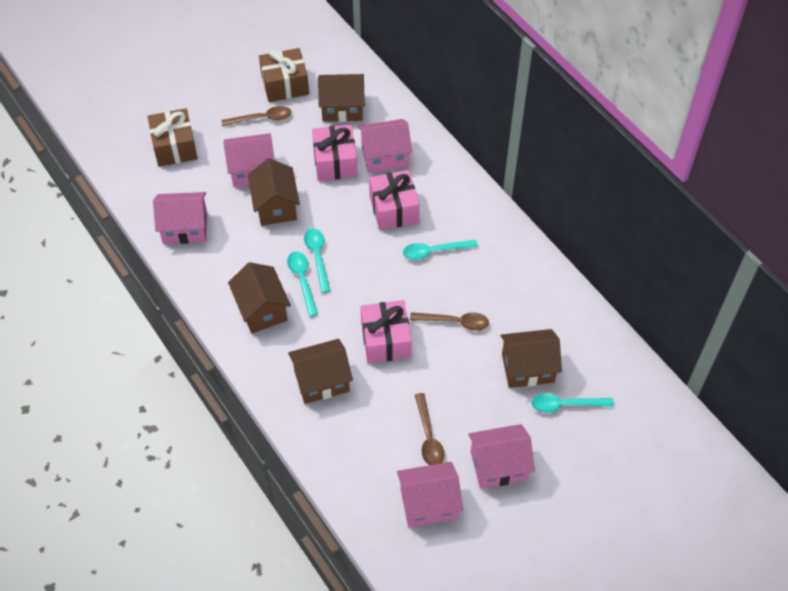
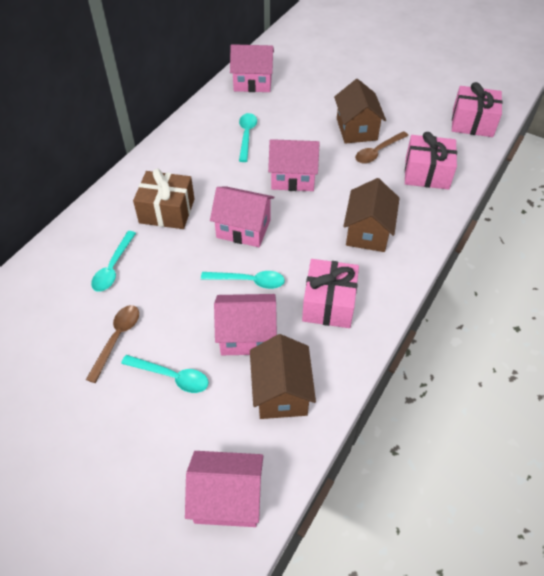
brown gift: 2 -> 1
brown house: 5 -> 3
brown spoon: 3 -> 2

